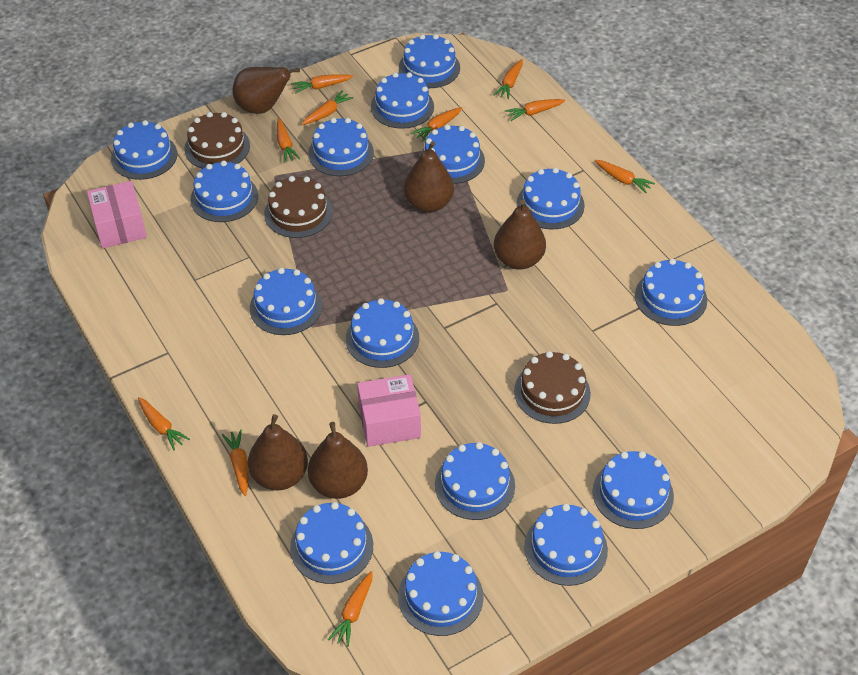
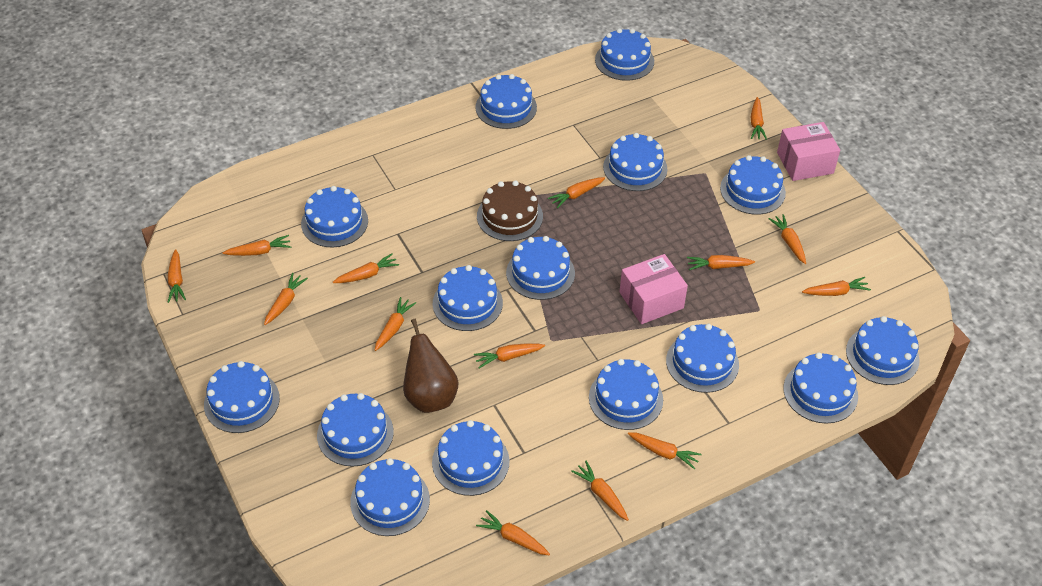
brown cake: 3 -> 1
brown pear: 5 -> 1
orange carrot: 10 -> 14

